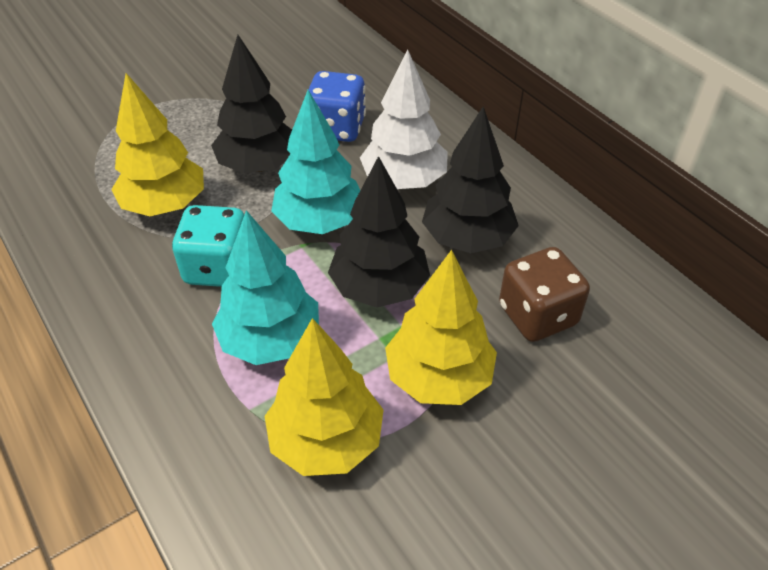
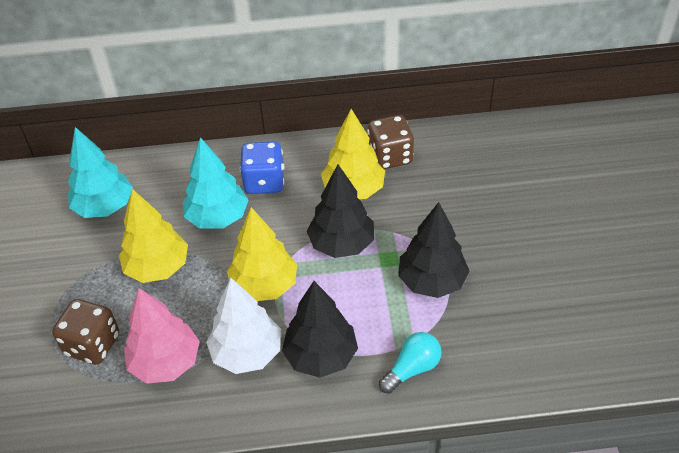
brown dice: 1 -> 2
pink tree: 0 -> 1
turquoise dice: 1 -> 0
turquoise light bulb: 0 -> 1

